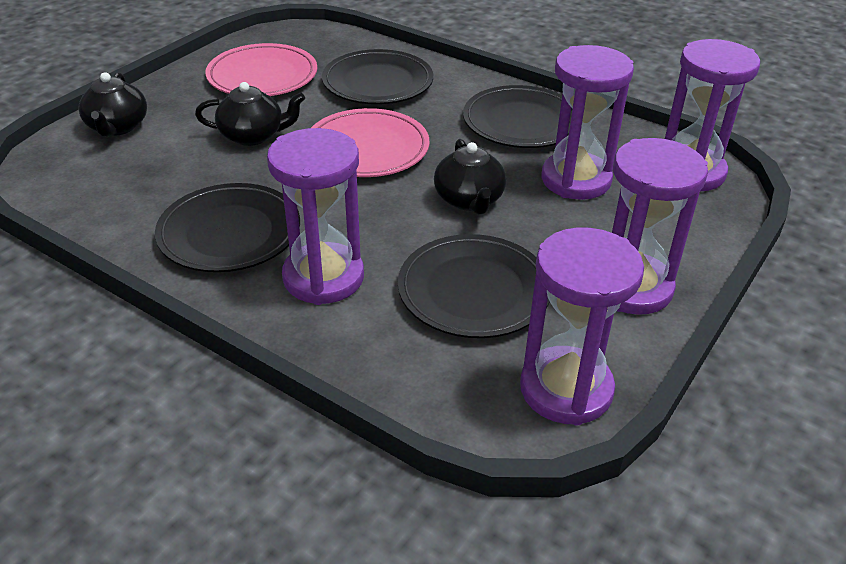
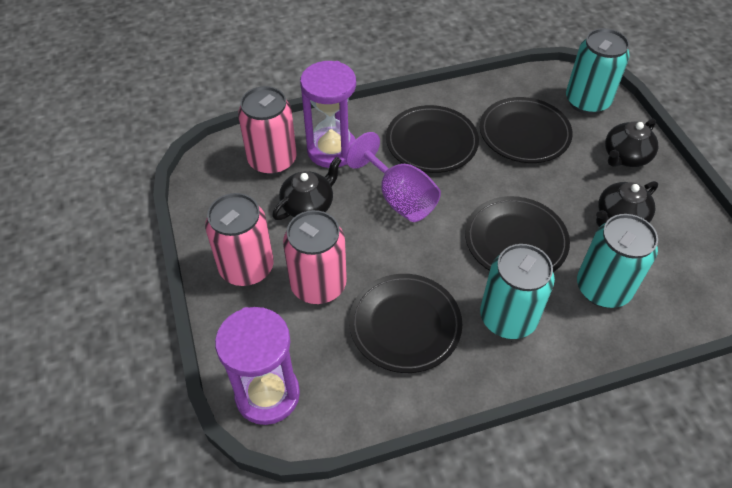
pink can: 0 -> 3
pink plate: 2 -> 0
purple goblet: 0 -> 1
purple hourglass: 5 -> 2
turquoise can: 0 -> 3

